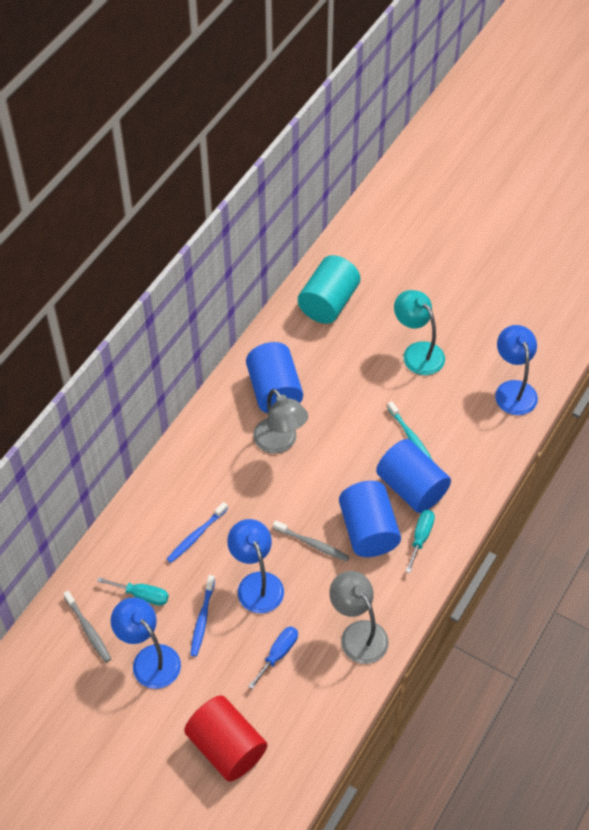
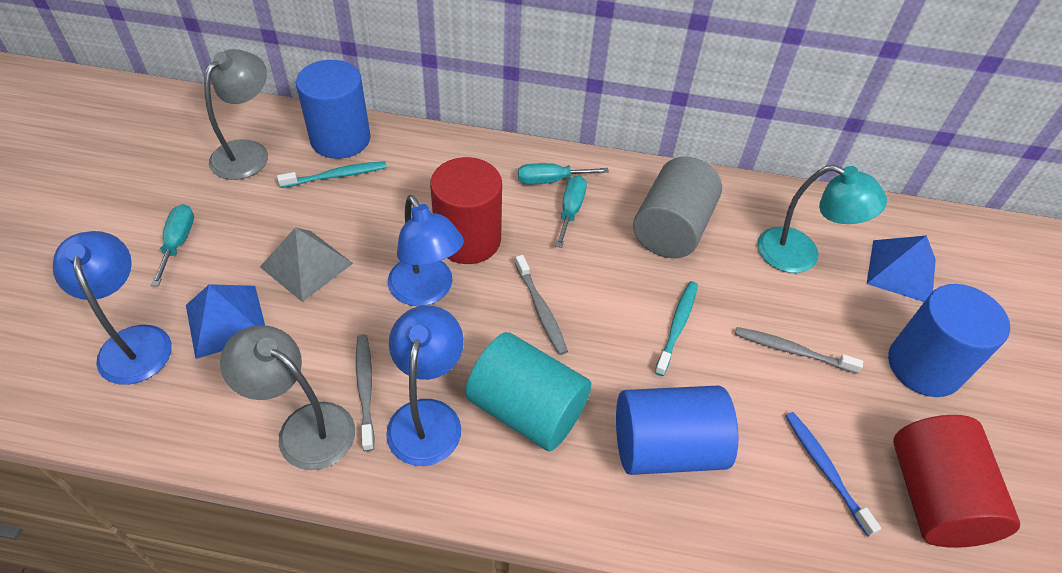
blue pyramid: 0 -> 2
blue screwdriver: 1 -> 0
blue toothbrush: 2 -> 1
grey cylinder: 0 -> 1
grey pyramid: 0 -> 1
grey toothbrush: 2 -> 3
red cylinder: 1 -> 2
turquoise screwdriver: 2 -> 3
turquoise toothbrush: 1 -> 2

